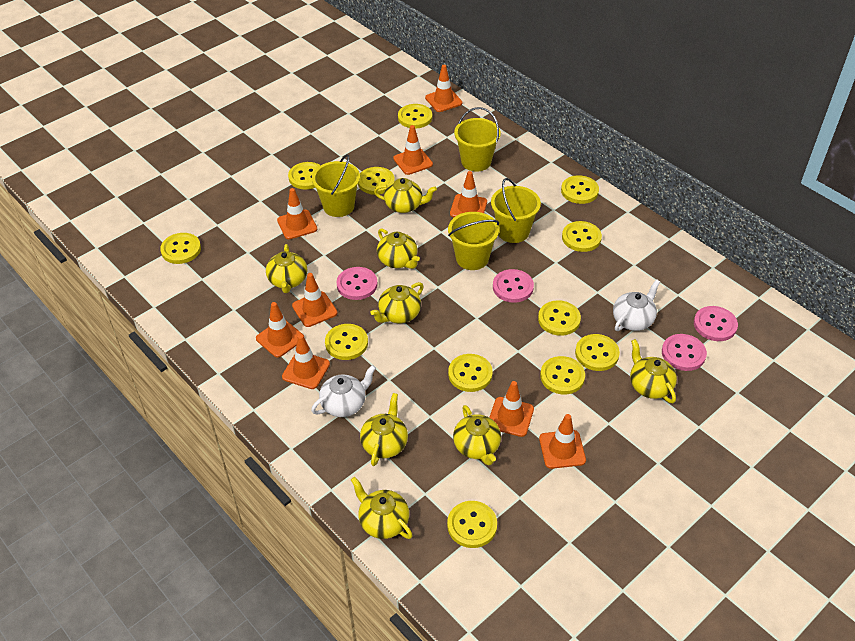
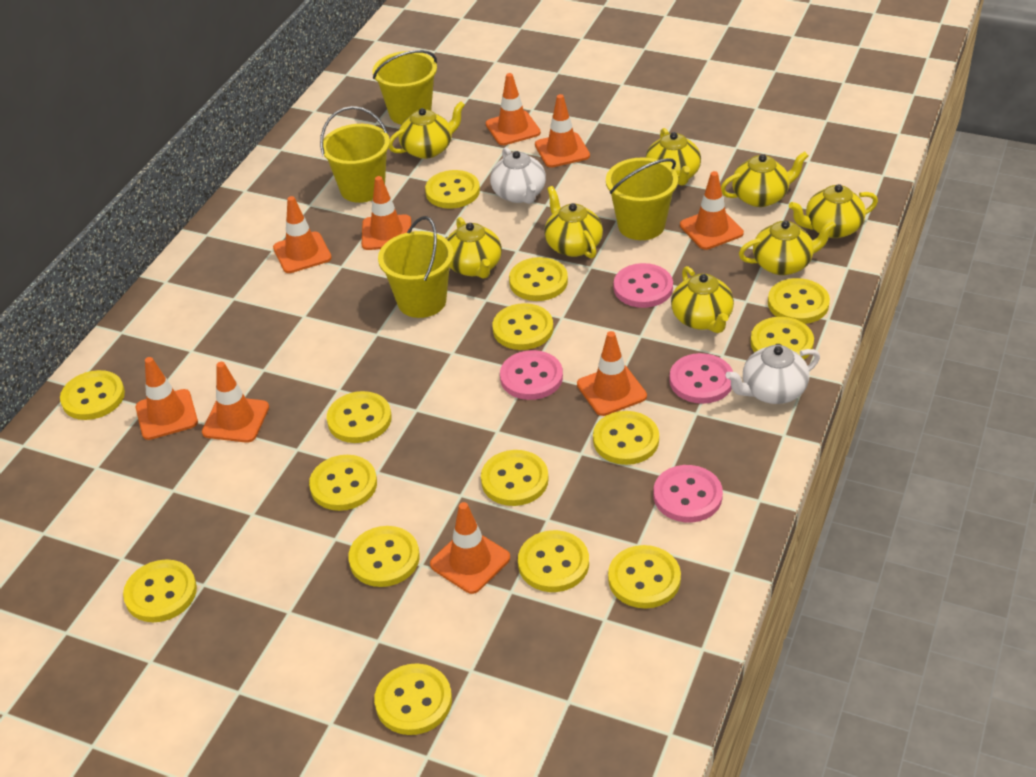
yellow button: 12 -> 15

